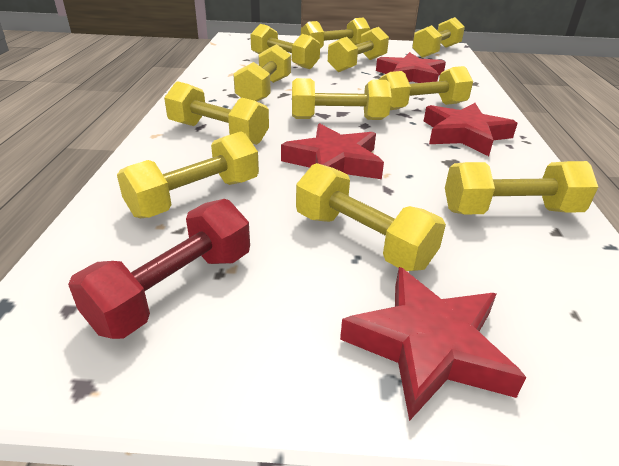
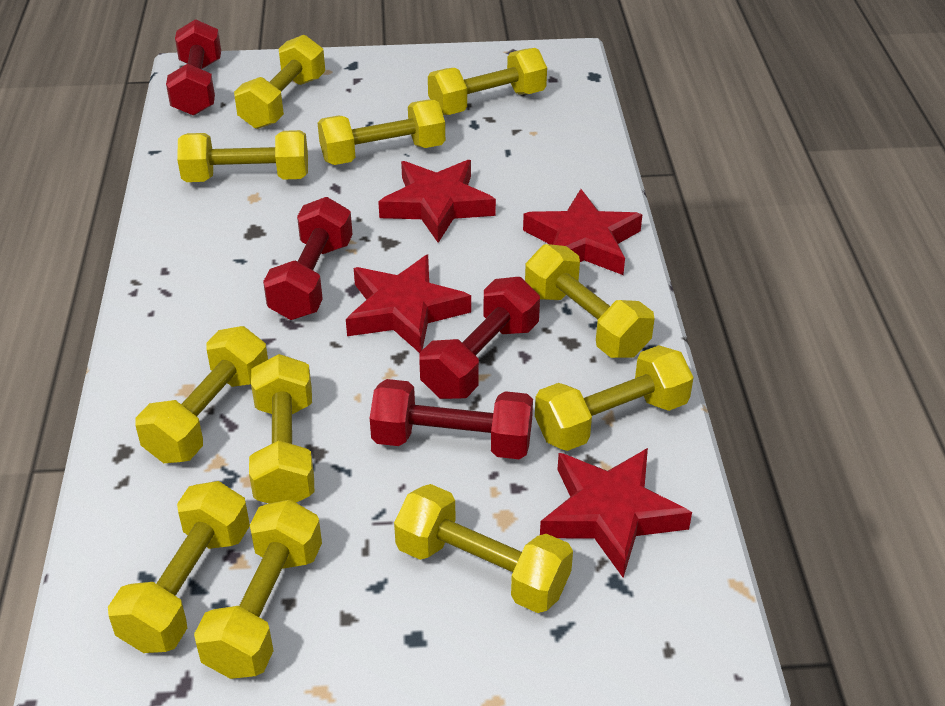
red dumbbell: 1 -> 4

